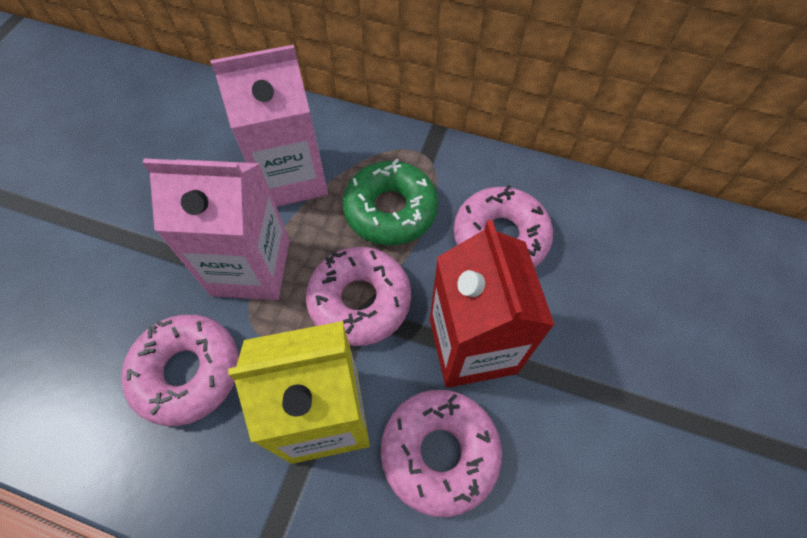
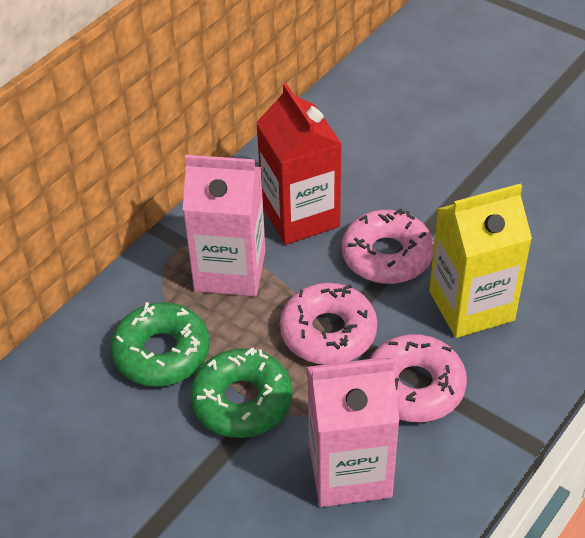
green donut: 1 -> 2
pink donut: 4 -> 3

